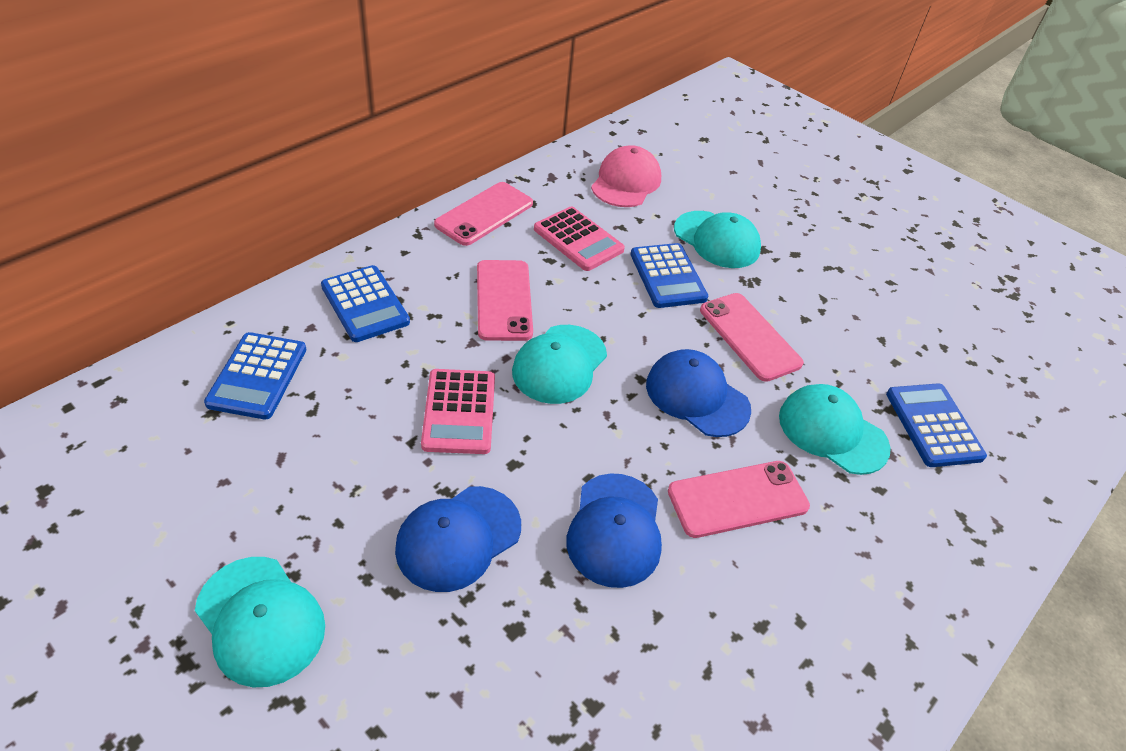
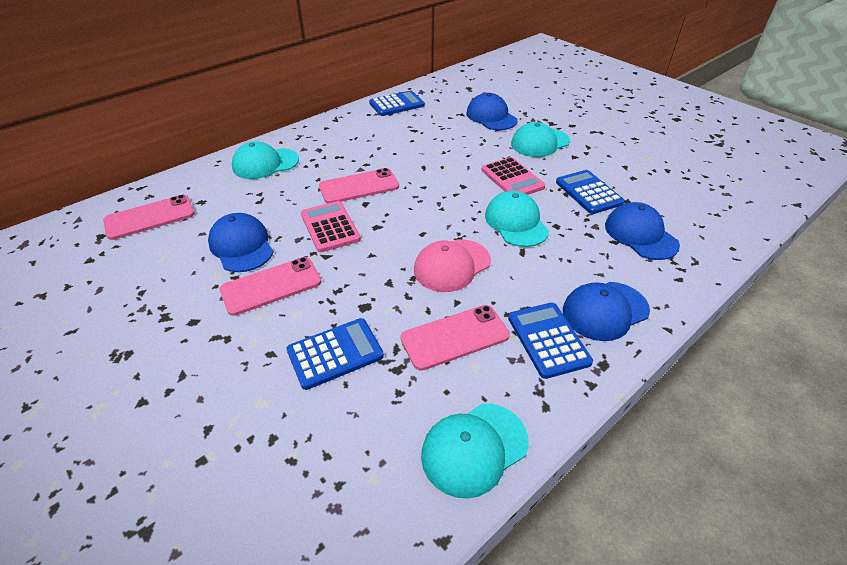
blue cap: 3 -> 4

